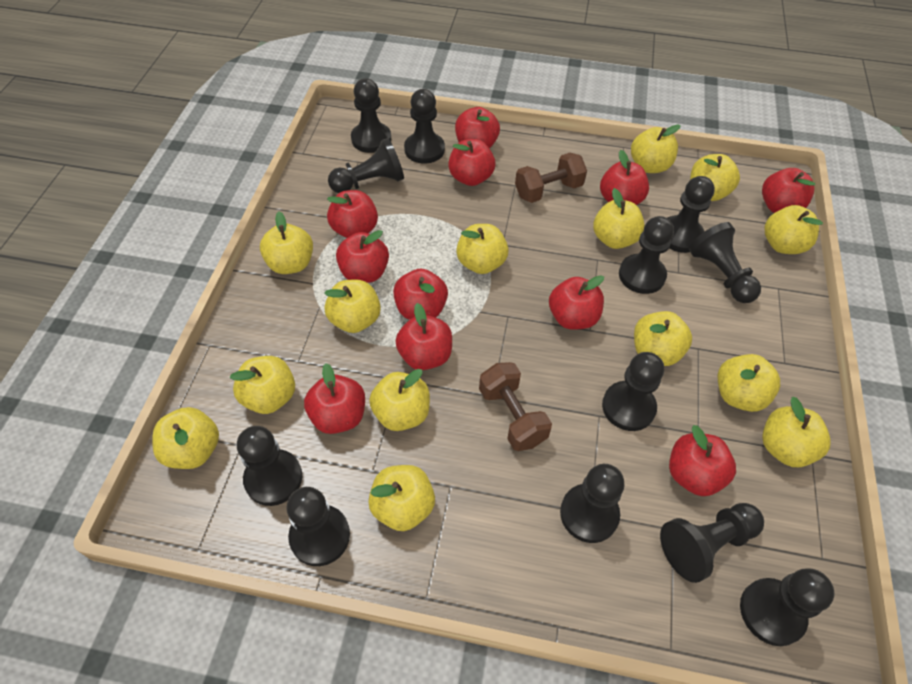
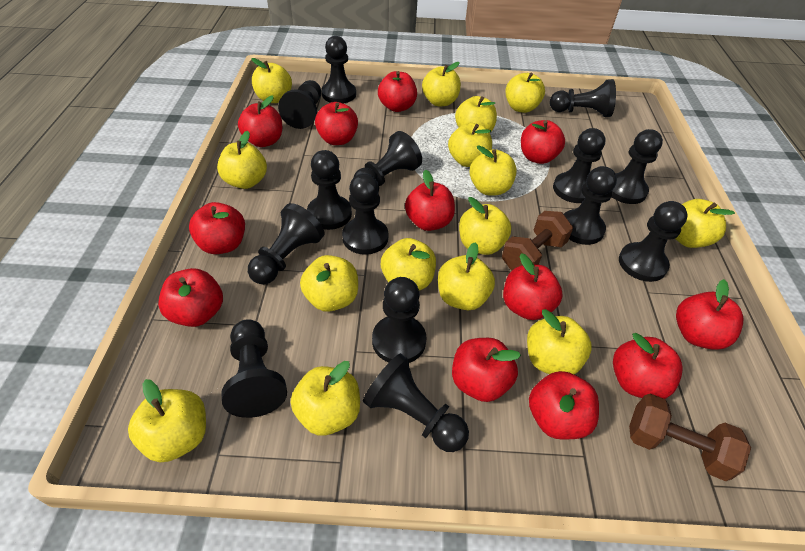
black pawn: 12 -> 14
red apple: 11 -> 12
yellow apple: 14 -> 15

